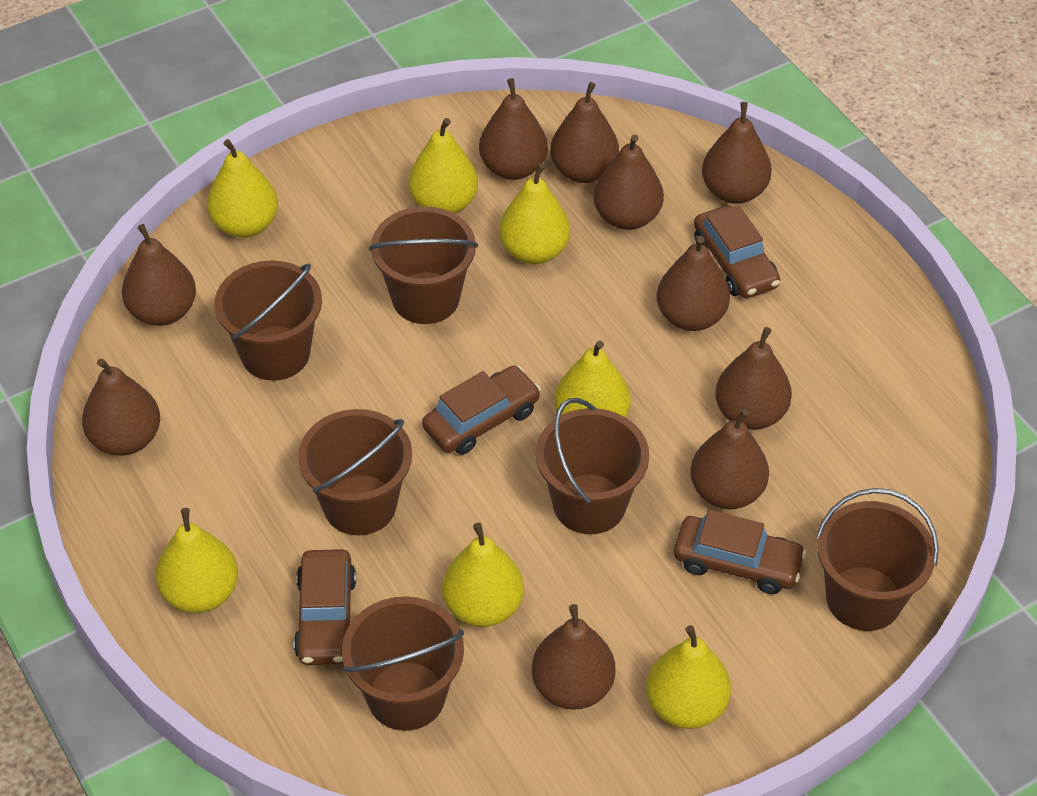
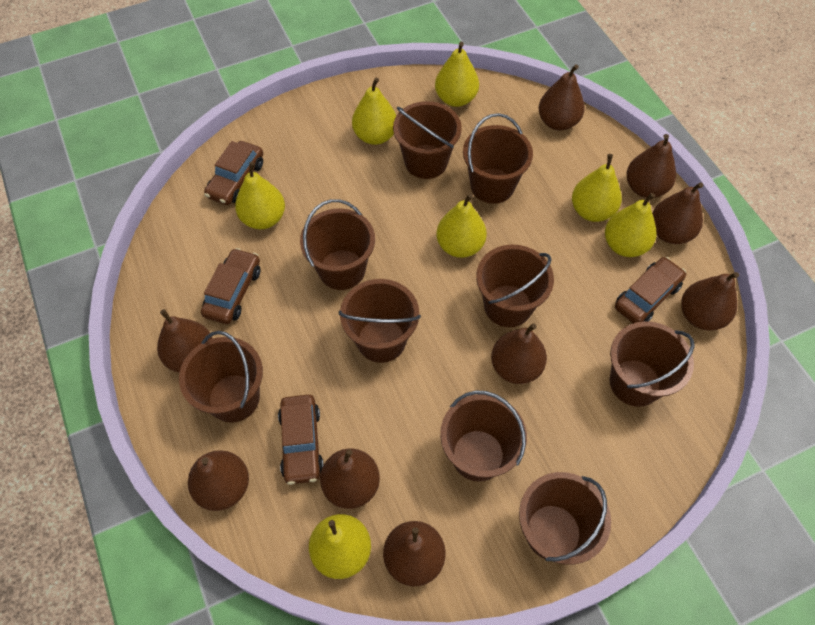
brown bucket: 6 -> 9
brown pear: 10 -> 9

